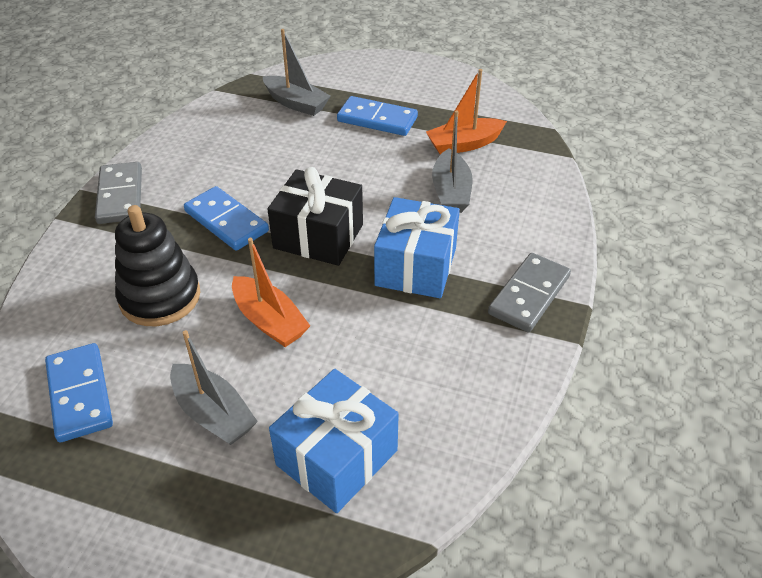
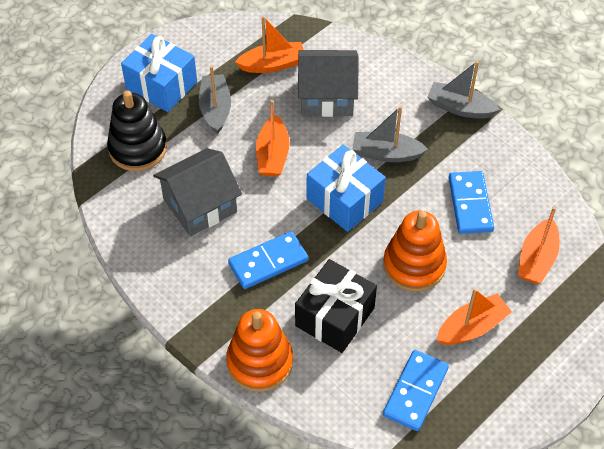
grey domino: 2 -> 0
grey house: 0 -> 2
orange boat: 2 -> 4
orange stacking toy: 0 -> 2

